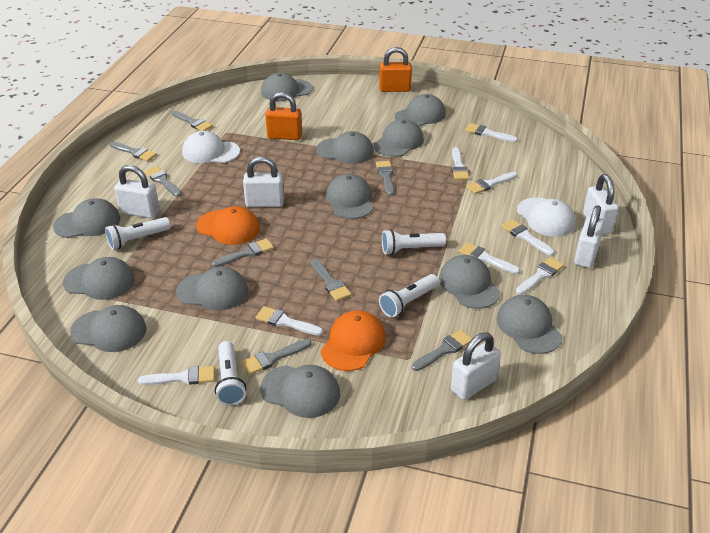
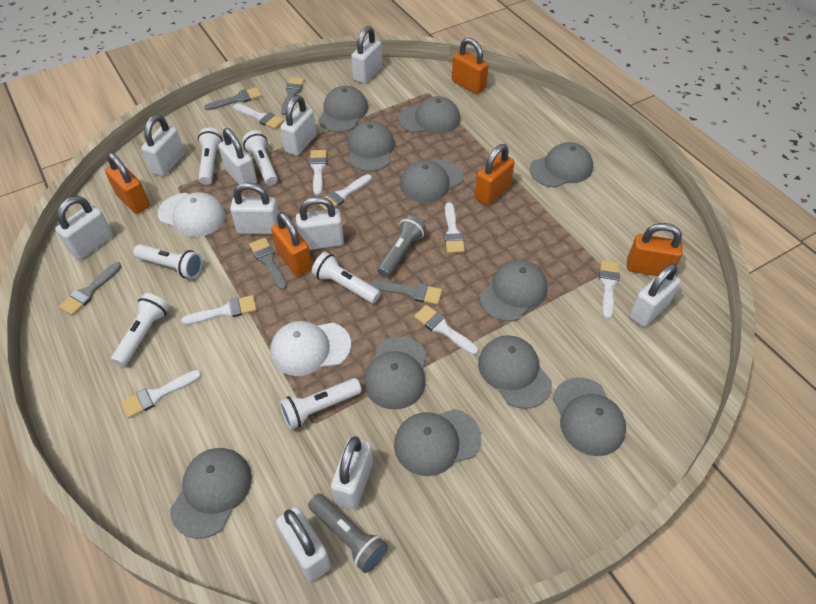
grey brush: 8 -> 5
grey cap: 12 -> 11
grey flashlight: 0 -> 2
orange cap: 2 -> 0
orange padlock: 2 -> 5
white flashlight: 4 -> 6
white padlock: 5 -> 10

